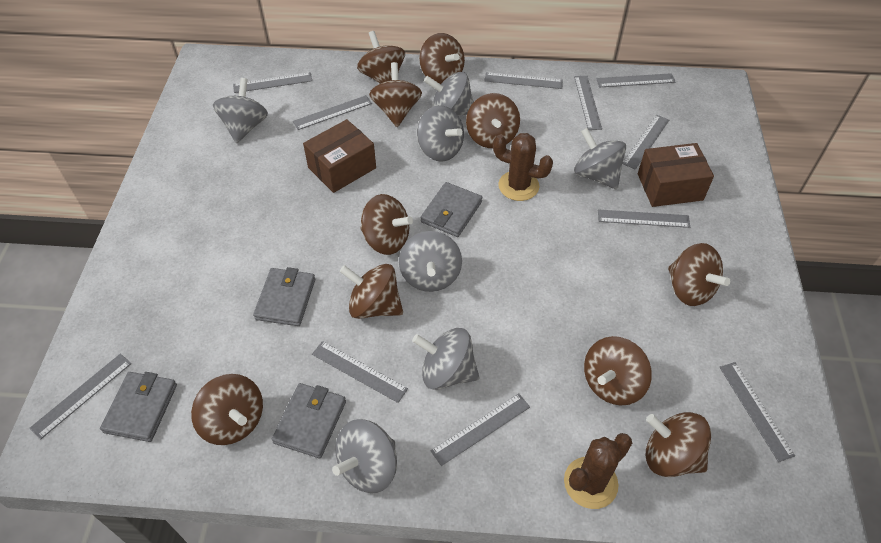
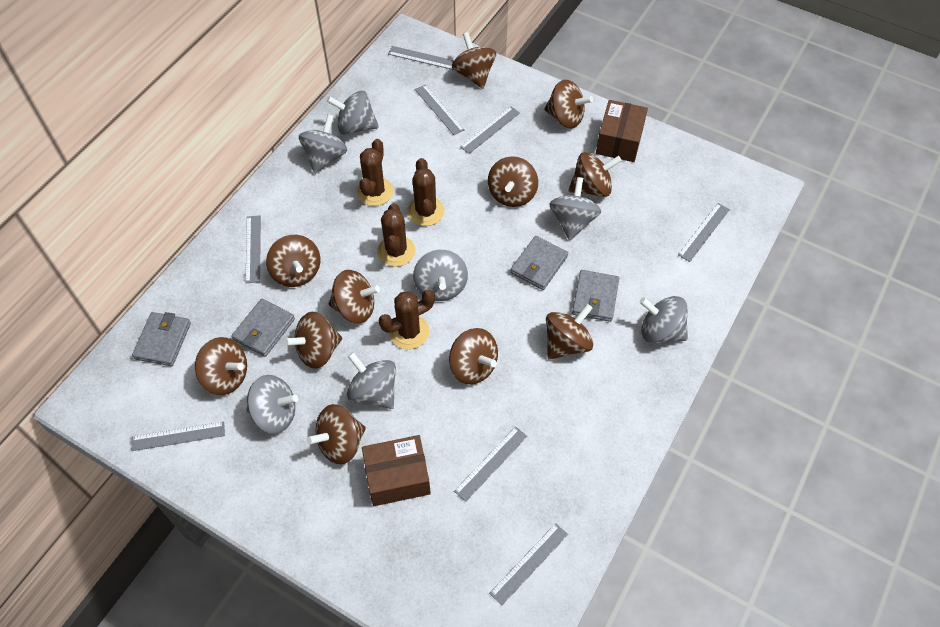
brown cactus: 2 -> 4
brown spinning top: 10 -> 11
grey ruler: 11 -> 8

